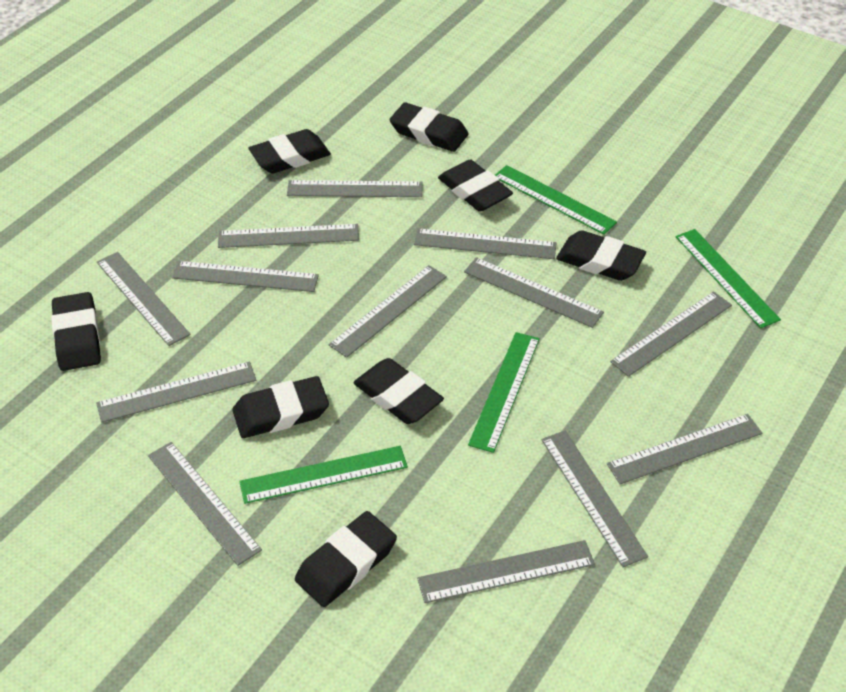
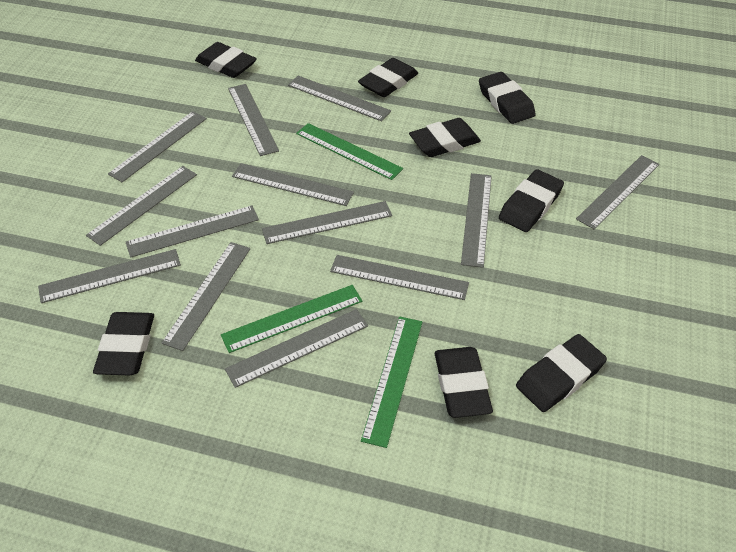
green ruler: 4 -> 3

